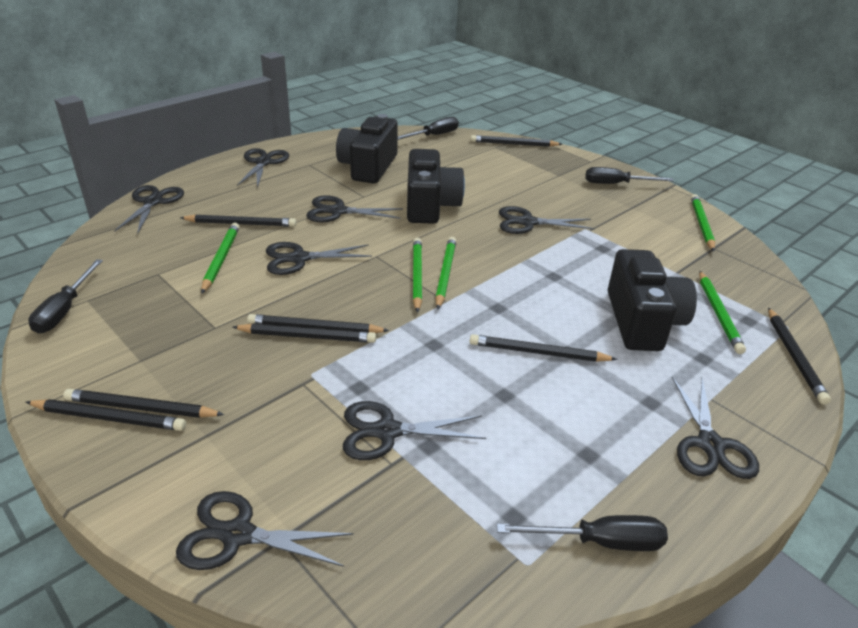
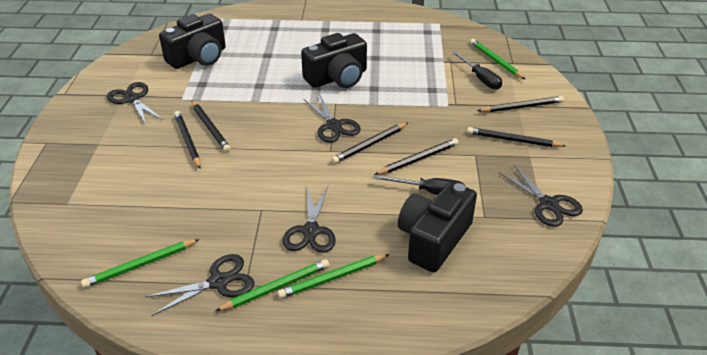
black pencil: 8 -> 6
black scissors: 8 -> 5
black screwdriver: 4 -> 2
green pencil: 5 -> 4

